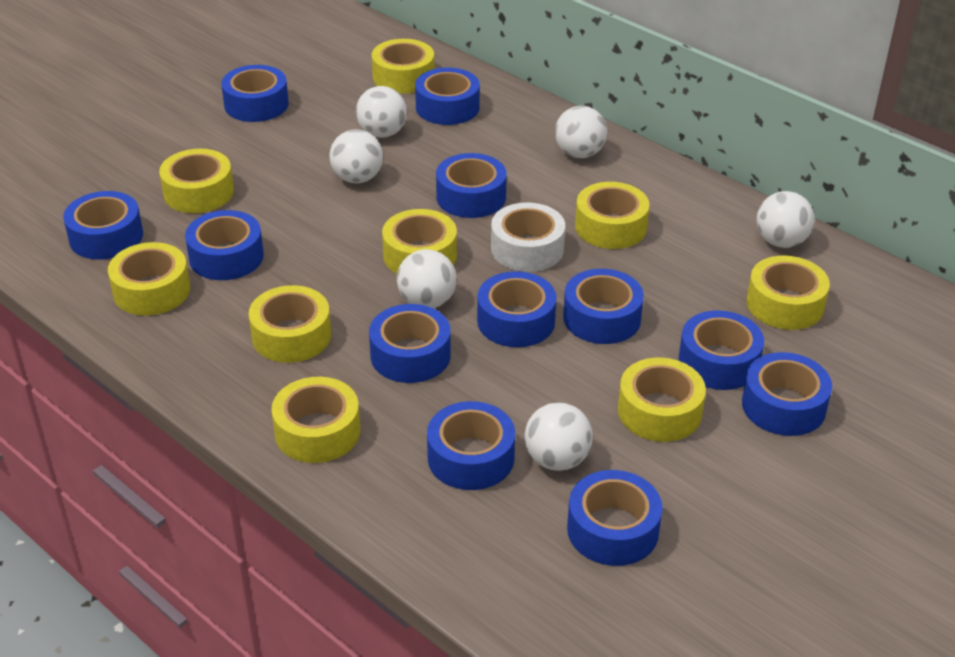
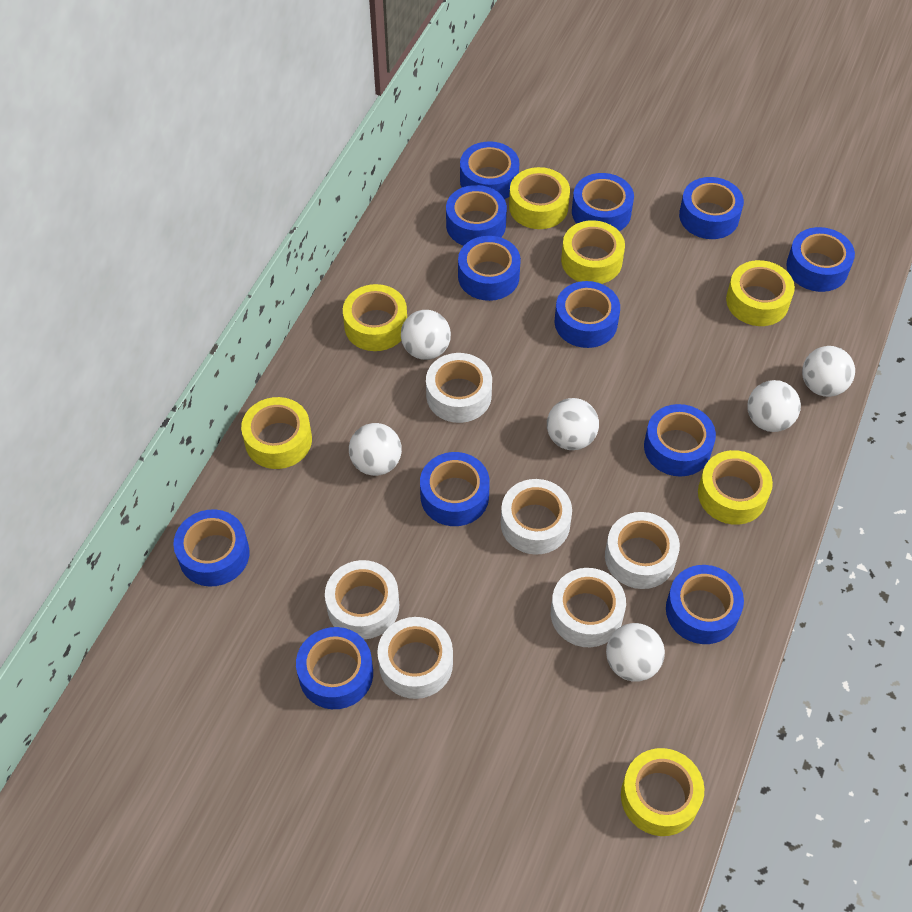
white tape: 1 -> 6
yellow tape: 9 -> 7

